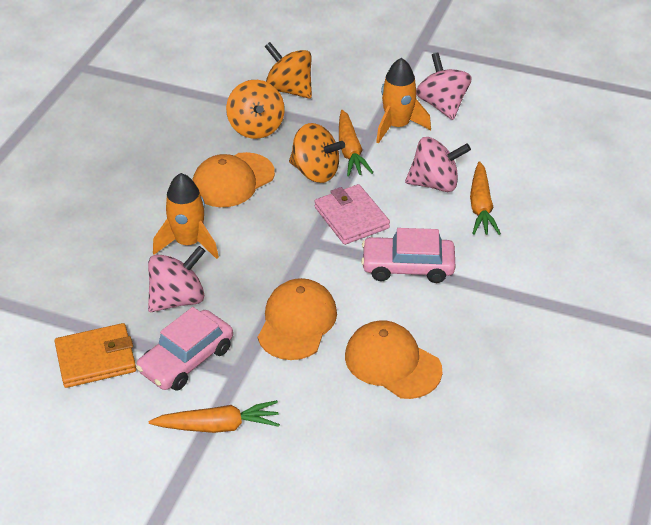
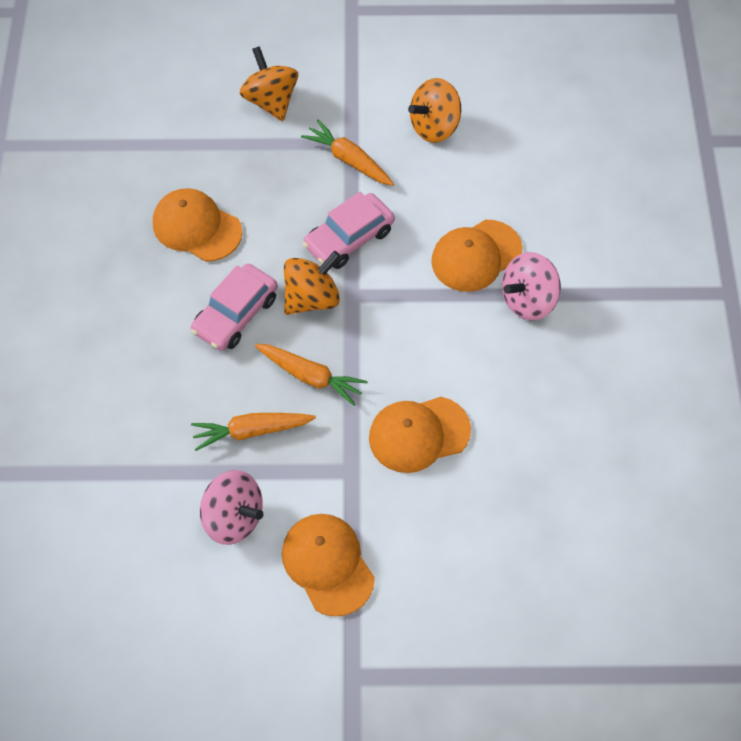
orange cap: 3 -> 4
orange rocket: 2 -> 0
orange wallet: 1 -> 0
pink spinning top: 3 -> 2
pink wallet: 1 -> 0

